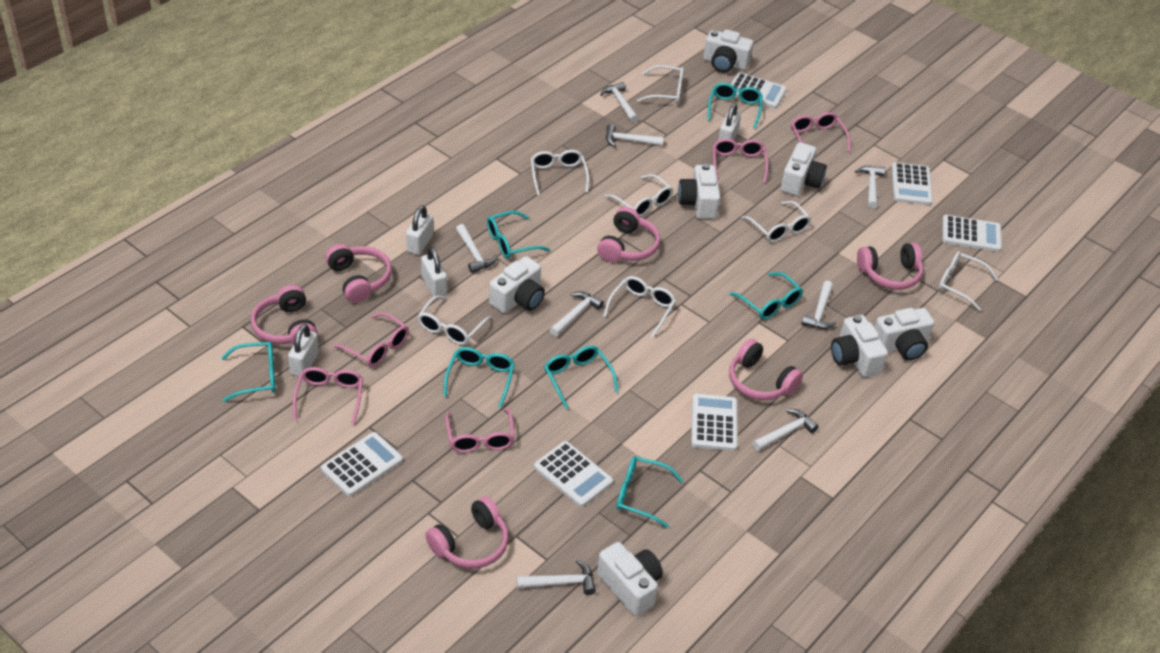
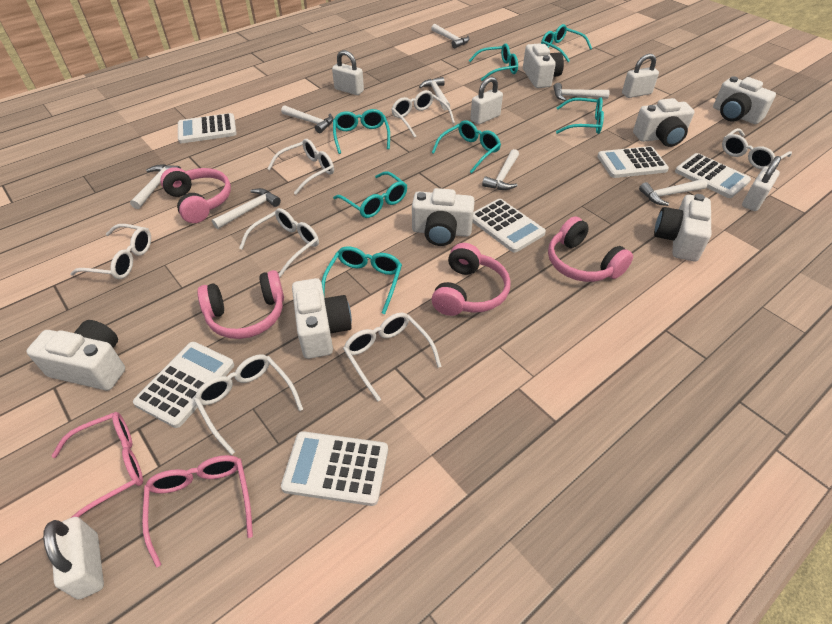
pink glasses: 5 -> 2
pink headphones: 6 -> 4
white padlock: 4 -> 5

